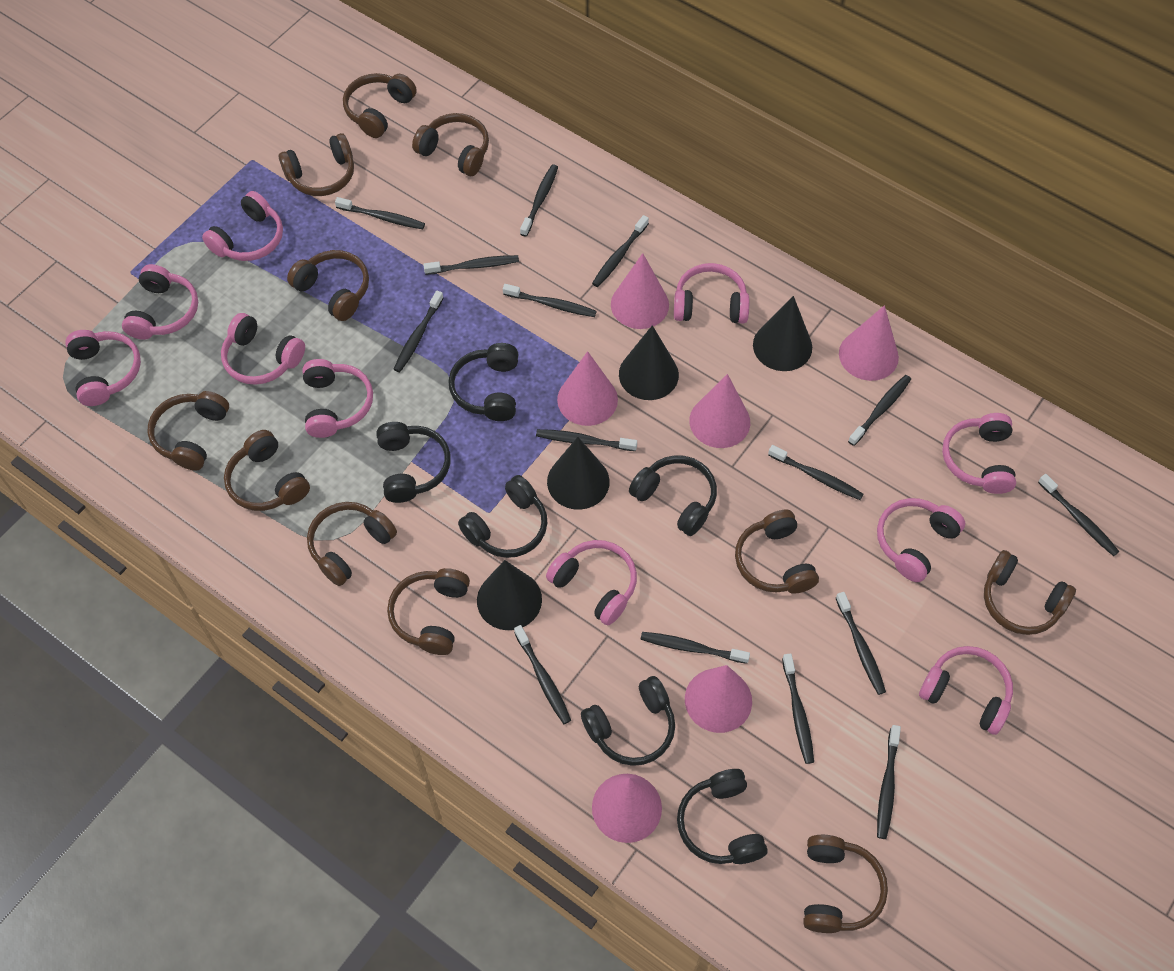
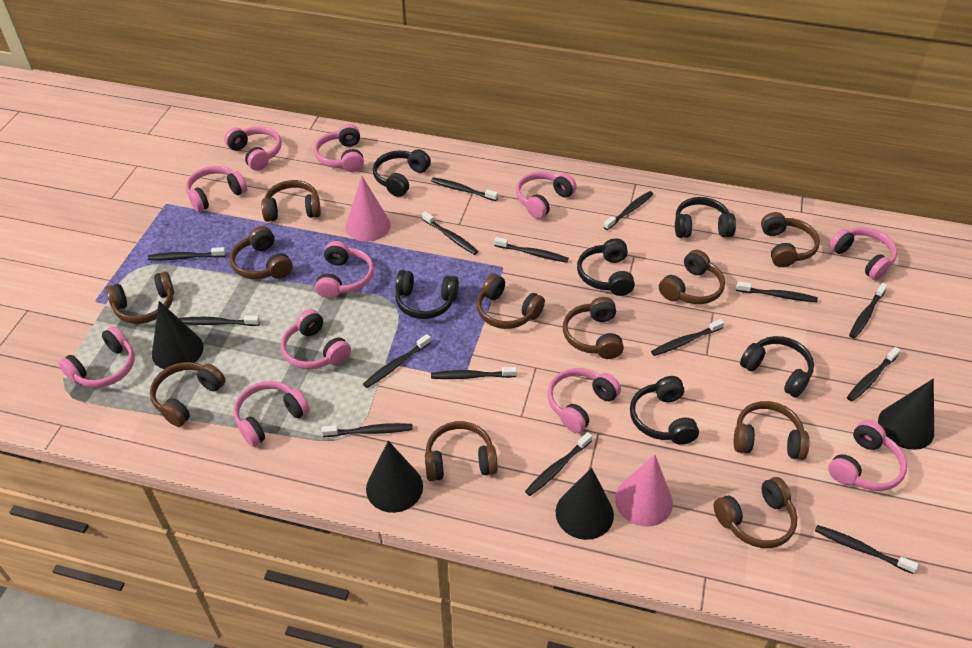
pink cone: 6 -> 2
pink headphones: 10 -> 11

